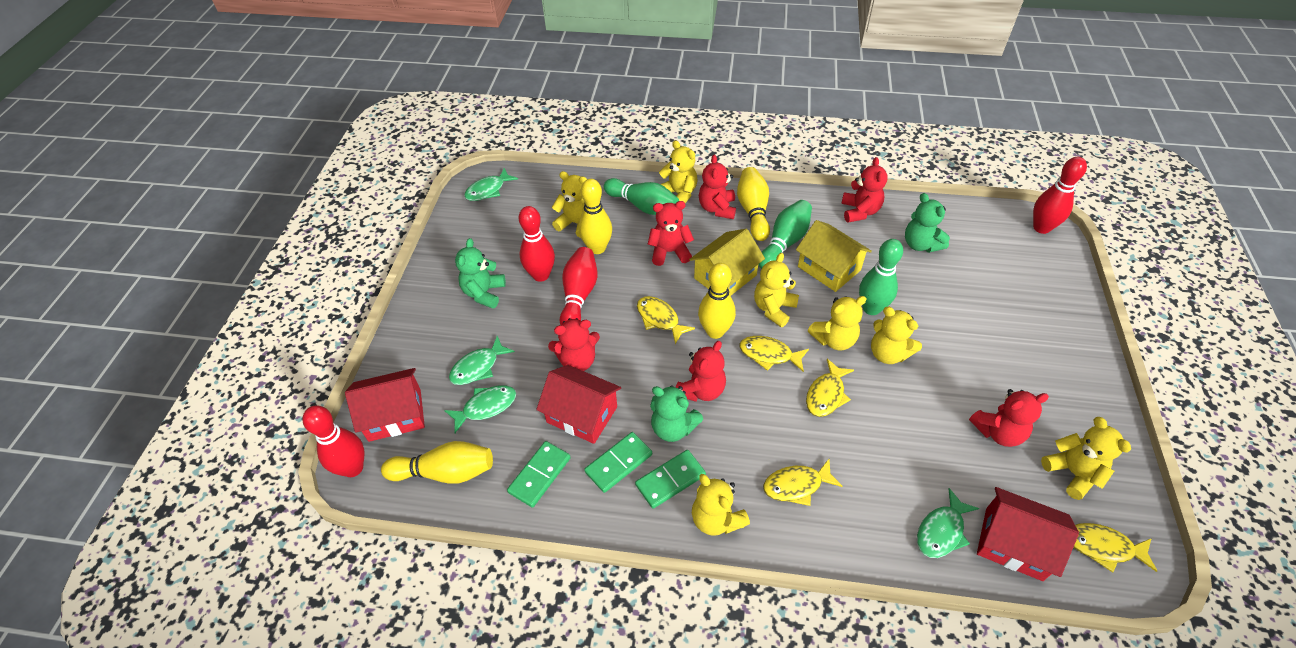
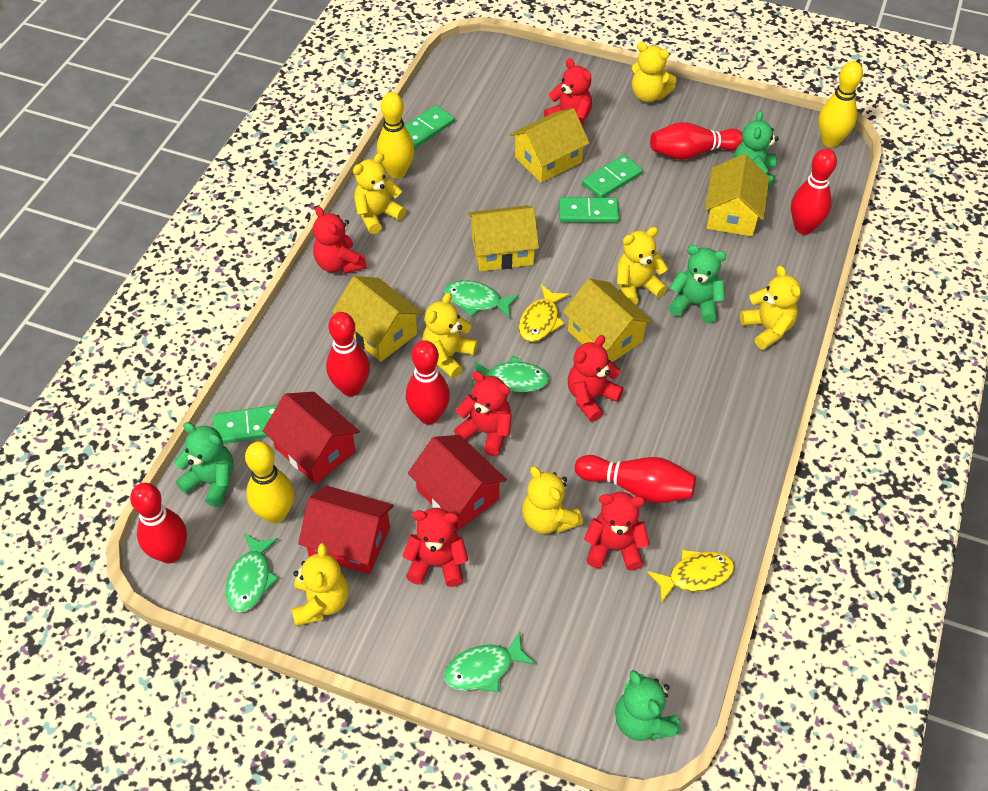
green bowling pin: 3 -> 0
green domino: 3 -> 4
green teddy bear: 3 -> 4
red bowling pin: 4 -> 6
yellow bowling pin: 4 -> 3
yellow fish: 5 -> 2
yellow house: 2 -> 5

